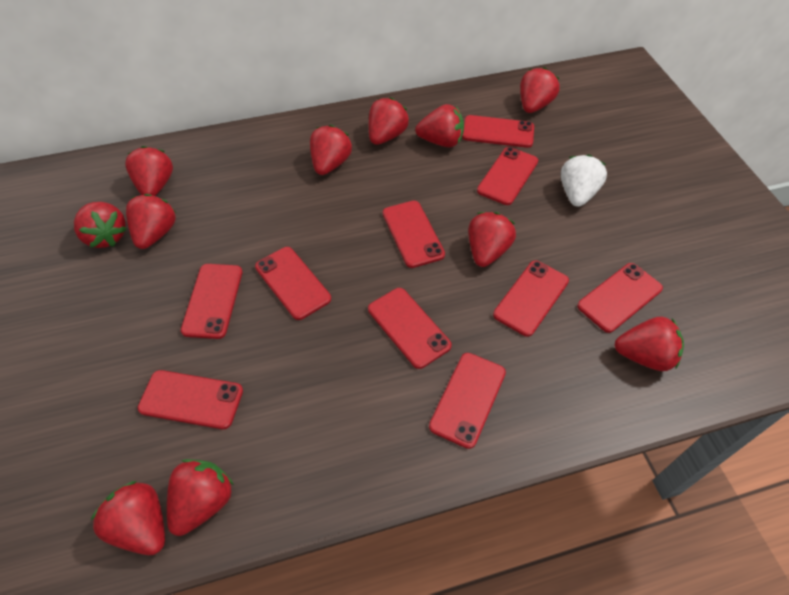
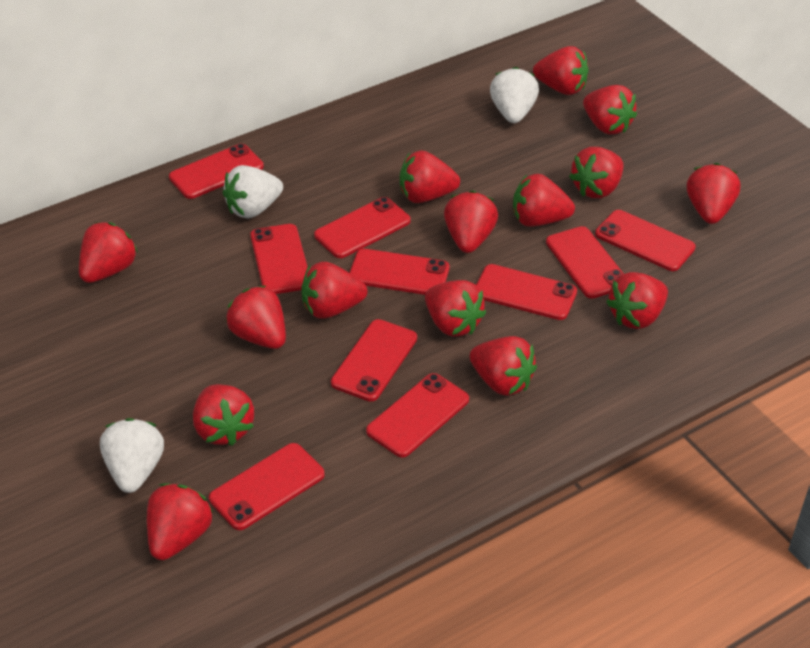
red strawberry: 11 -> 15
white strawberry: 1 -> 3

